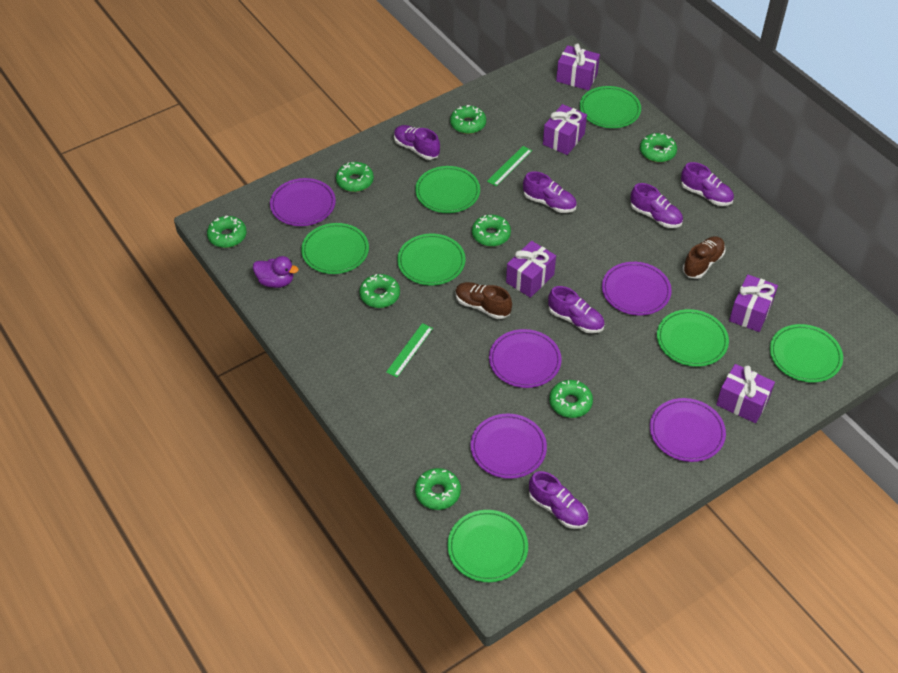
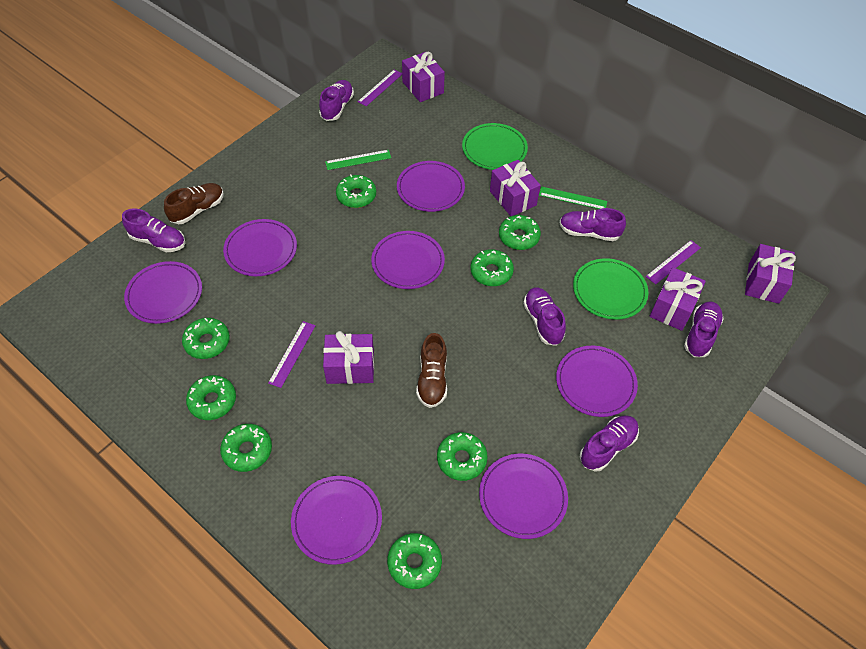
green plate: 7 -> 2
purple duck: 1 -> 0
purple plate: 5 -> 7
purple ruler: 0 -> 3

